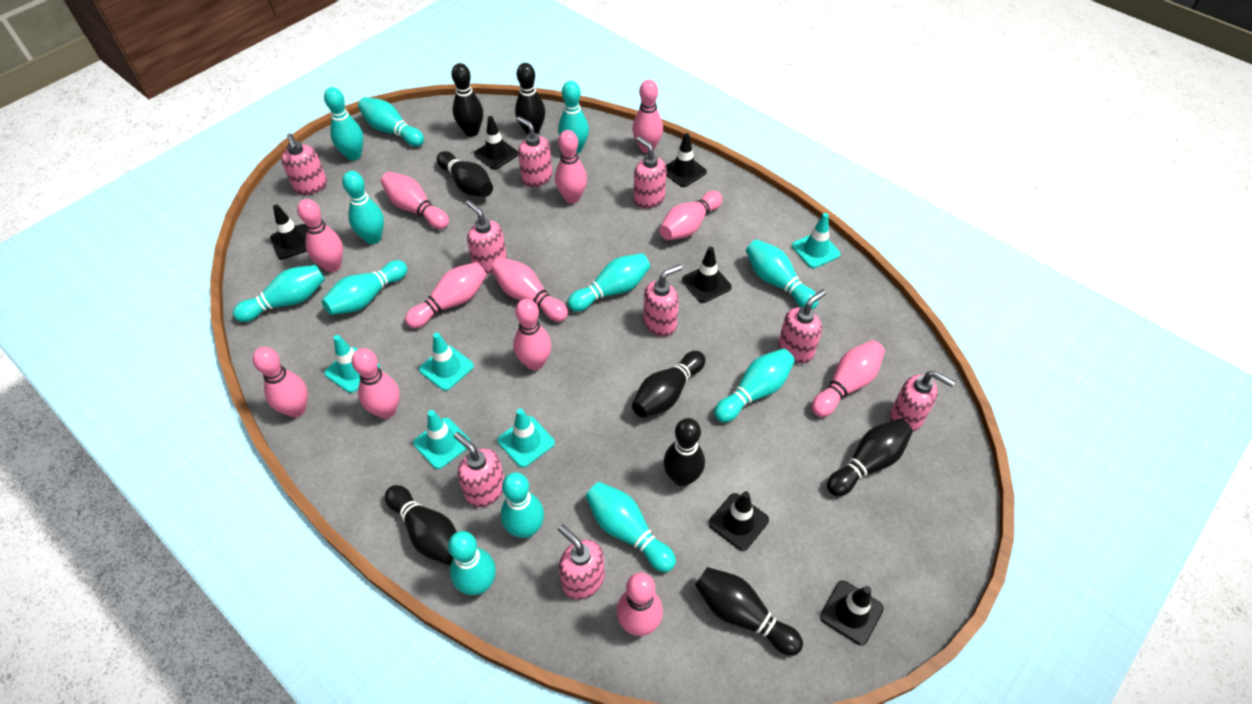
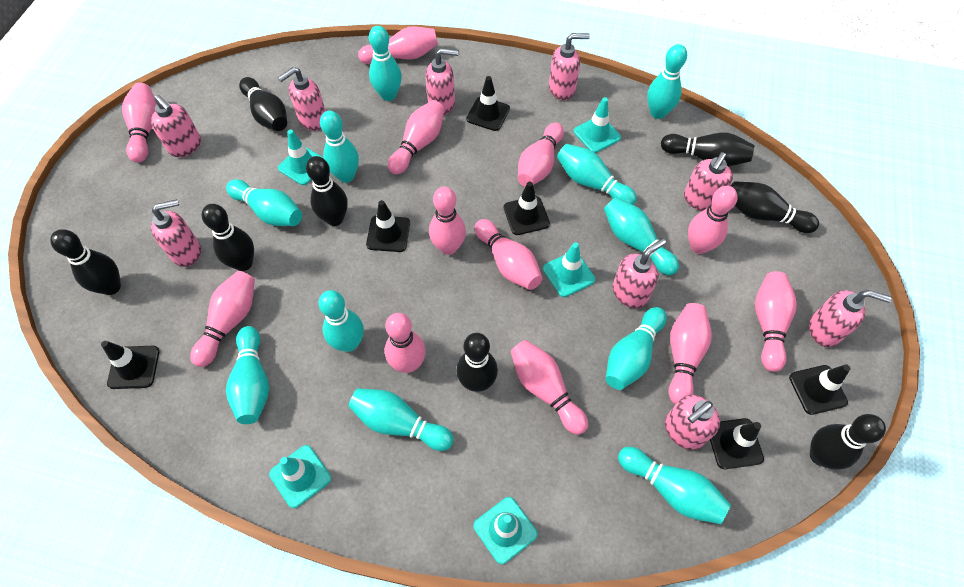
turquoise bowling pin: 12 -> 11

